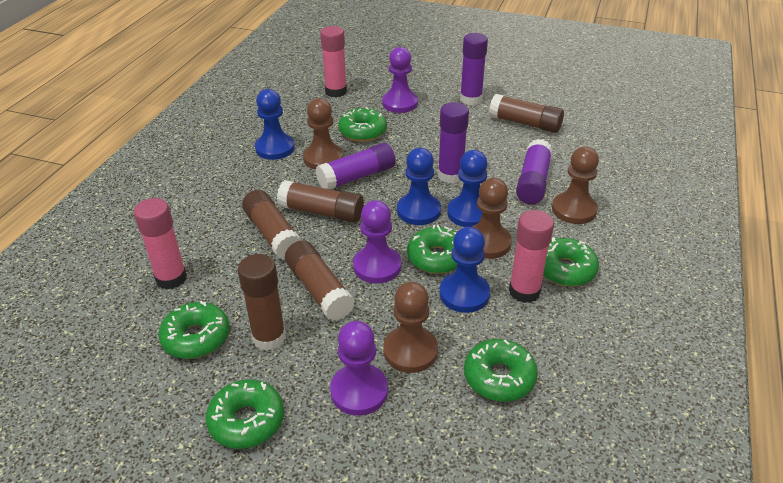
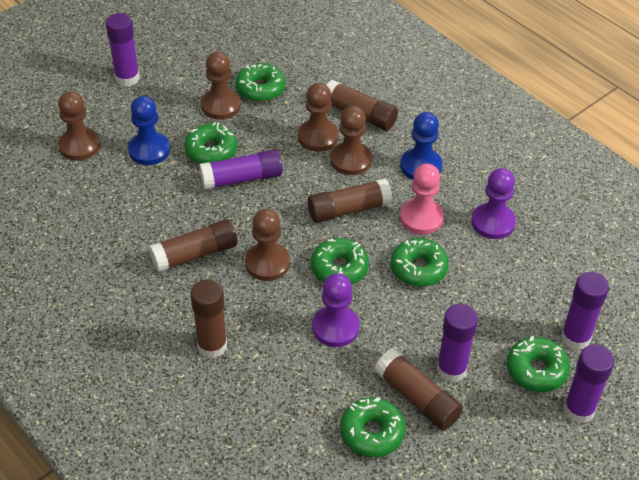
blue pawn: 4 -> 2
brown pawn: 4 -> 5
pink glue stick: 3 -> 0
pink pawn: 0 -> 1
purple glue stick: 4 -> 5
purple pawn: 3 -> 2

